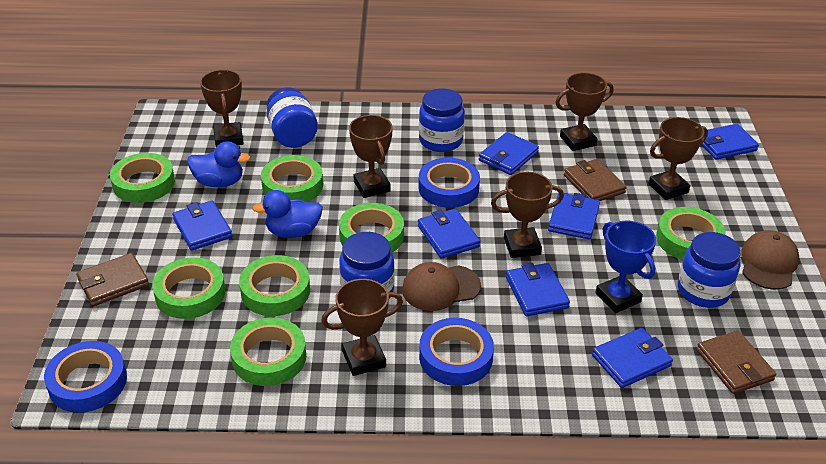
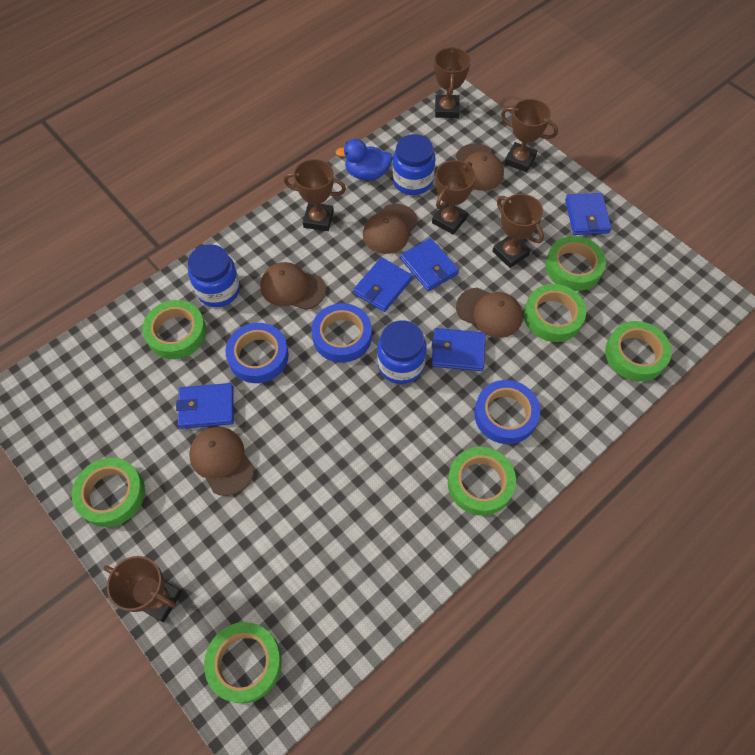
blue duck: 2 -> 1
blue jar: 4 -> 3
blue trophy: 1 -> 0
blue wallet: 7 -> 5
brown cap: 2 -> 5
brown wallet: 3 -> 0

